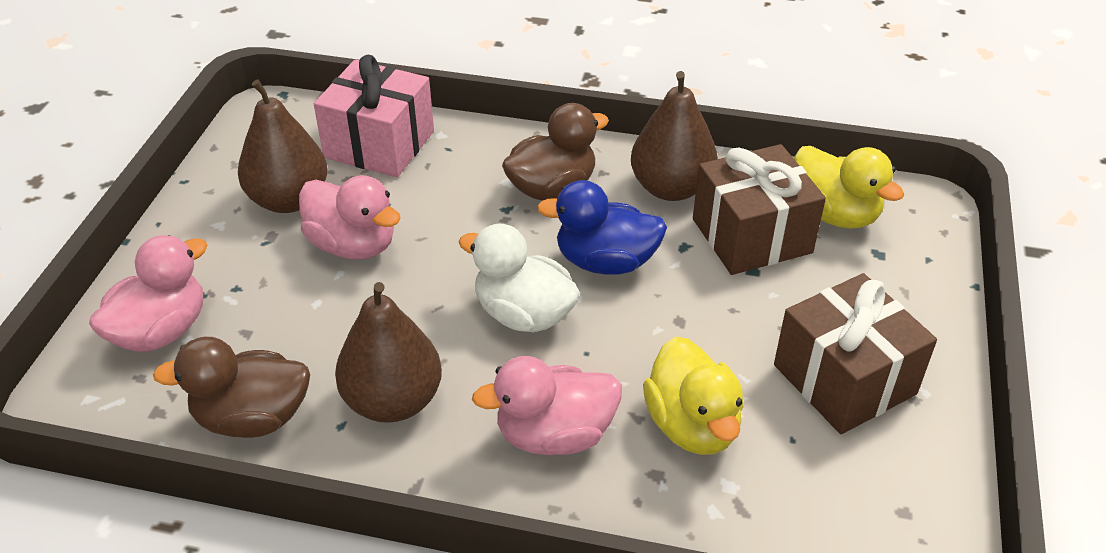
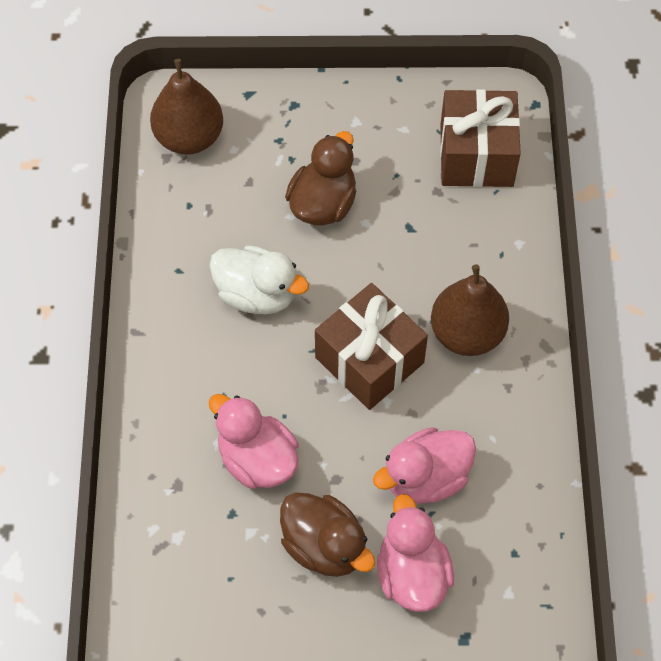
blue duck: 1 -> 0
brown pear: 3 -> 2
pink gift: 1 -> 0
yellow duck: 2 -> 0

